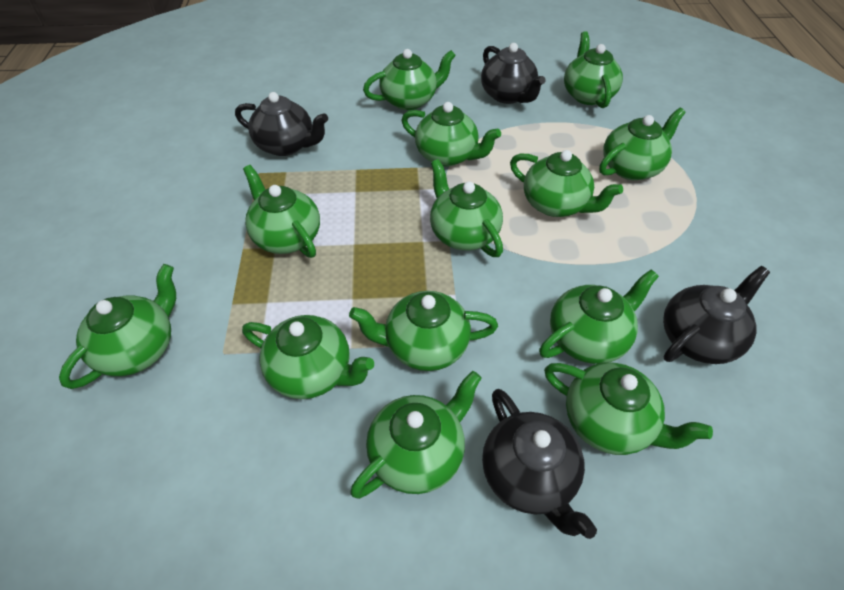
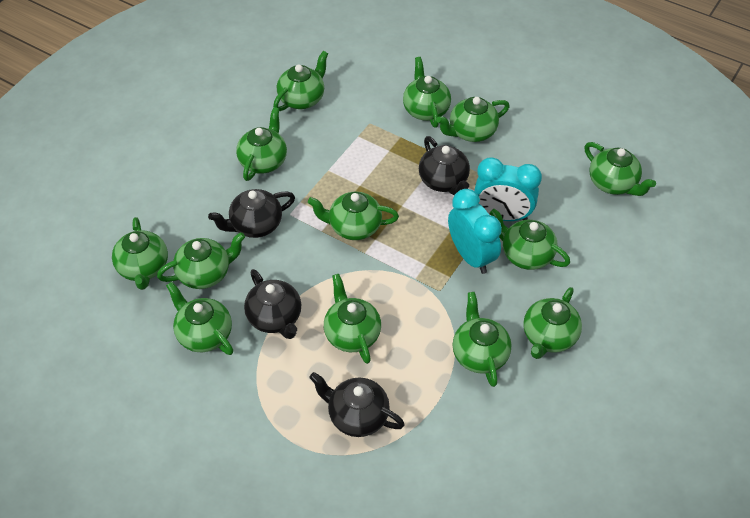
turquoise clock: 0 -> 2

